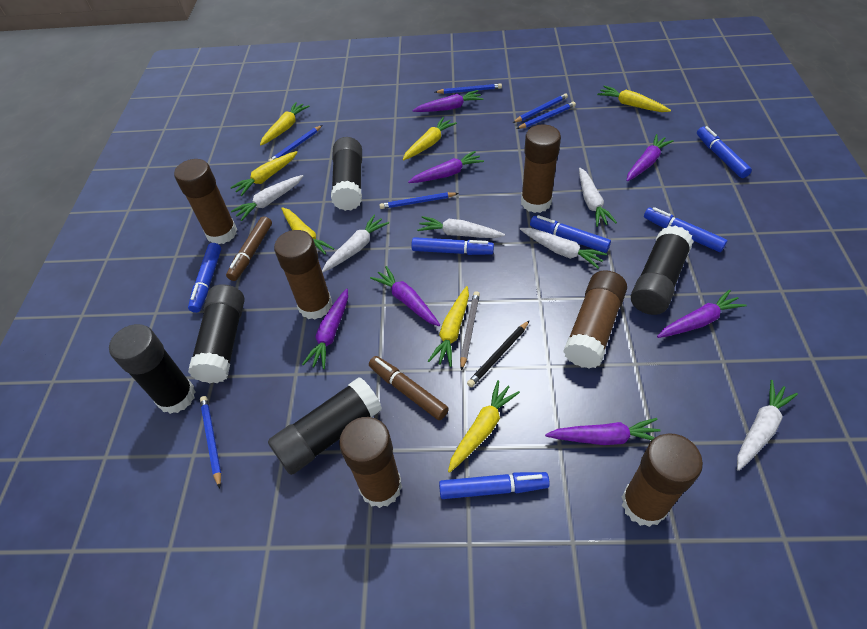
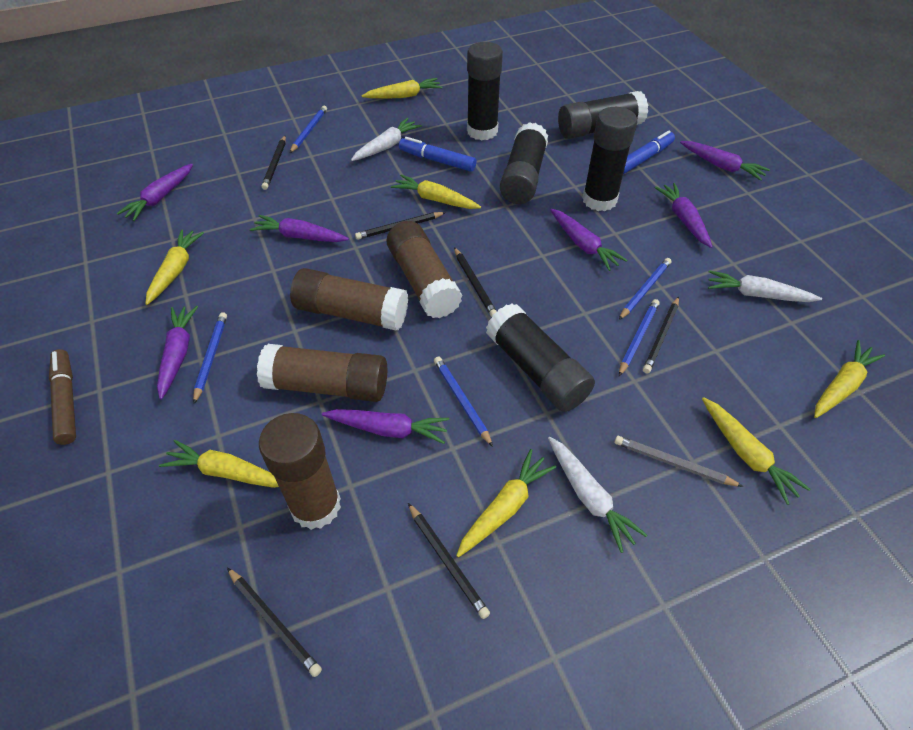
black pencil: 1 -> 6
blue marker: 6 -> 2
blue pencil: 6 -> 5
brown glue stick: 6 -> 4
brown marker: 2 -> 1
white carrot: 6 -> 3

